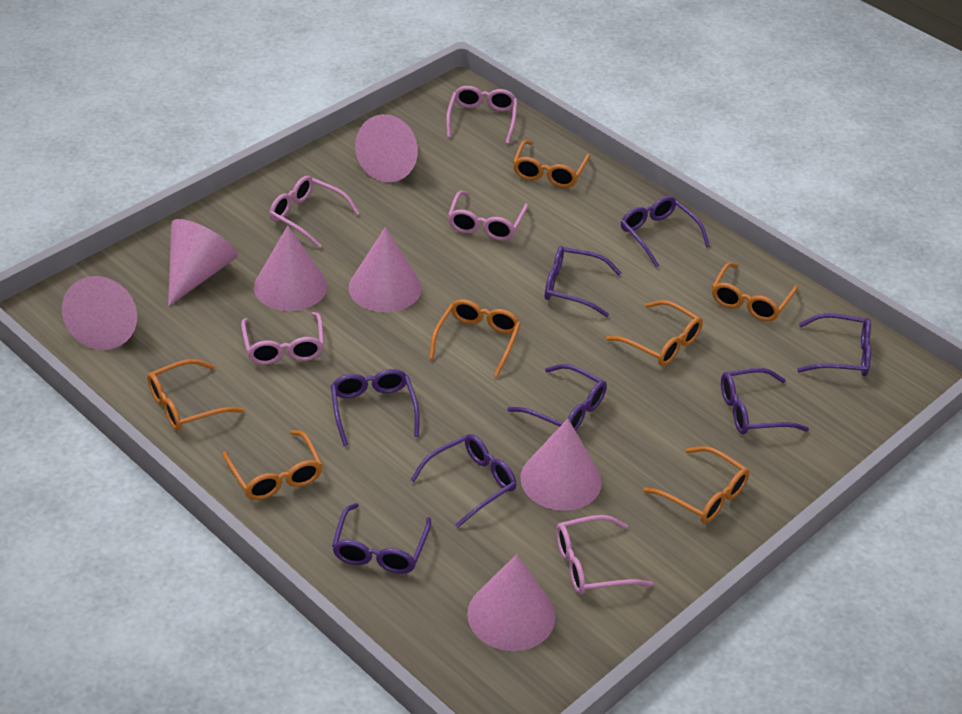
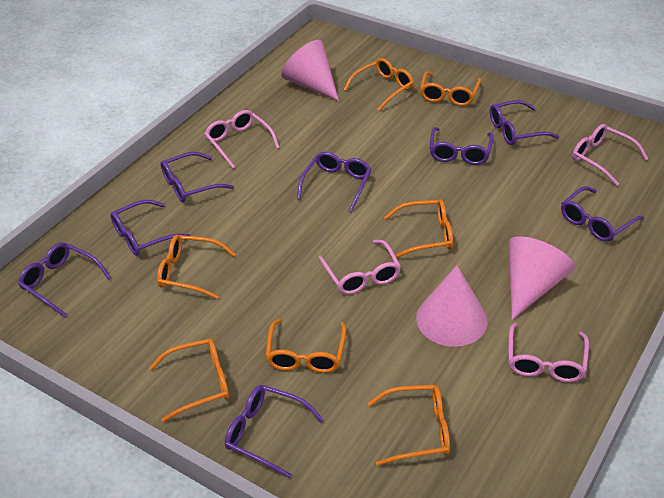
pink cone: 7 -> 3
pink glasses: 5 -> 4

